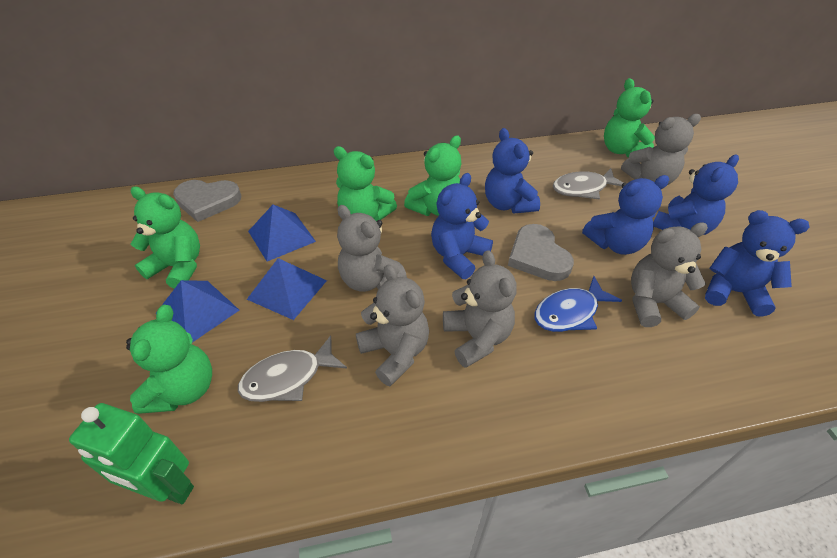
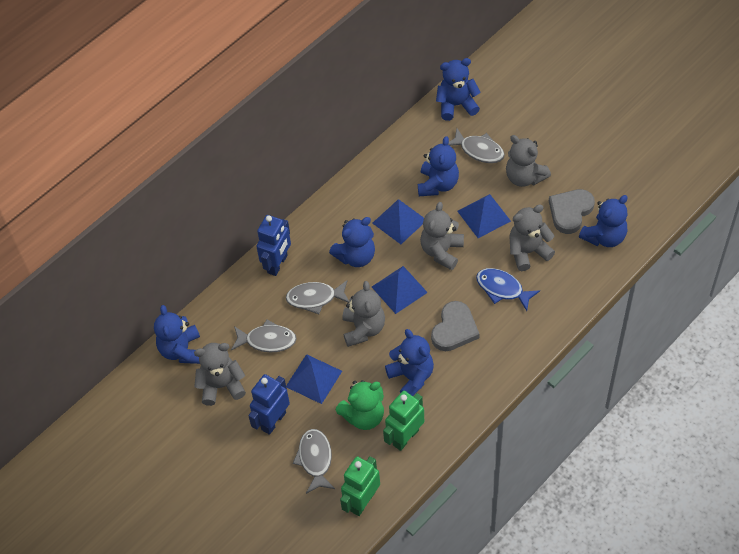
blue pyramid: 3 -> 4
blue robot: 0 -> 2
blue teddy bear: 5 -> 6
green robot: 1 -> 2
green teddy bear: 5 -> 1
grey fish: 2 -> 4

